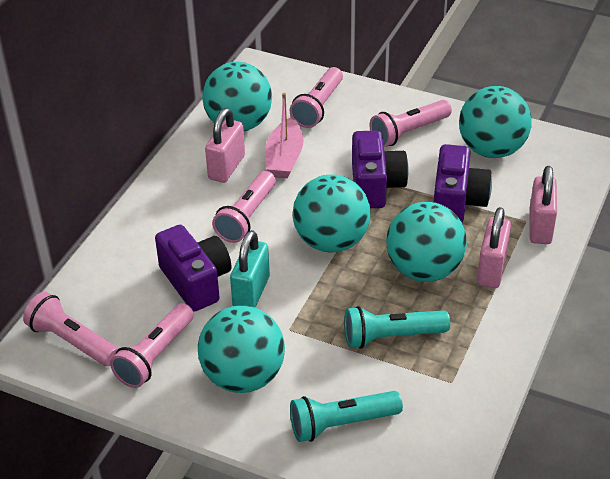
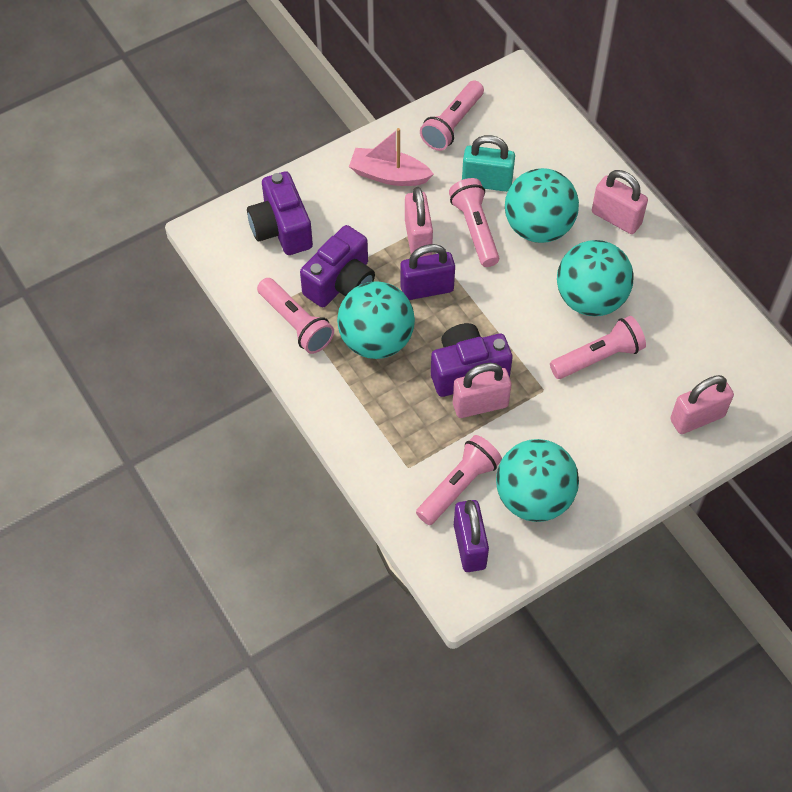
pink padlock: 3 -> 4
purple padlock: 0 -> 2
turquoise ball: 5 -> 4
turquoise flashlight: 2 -> 0

